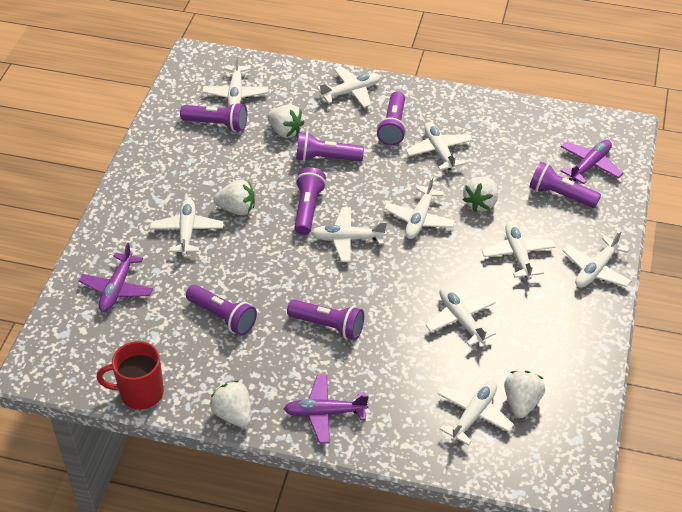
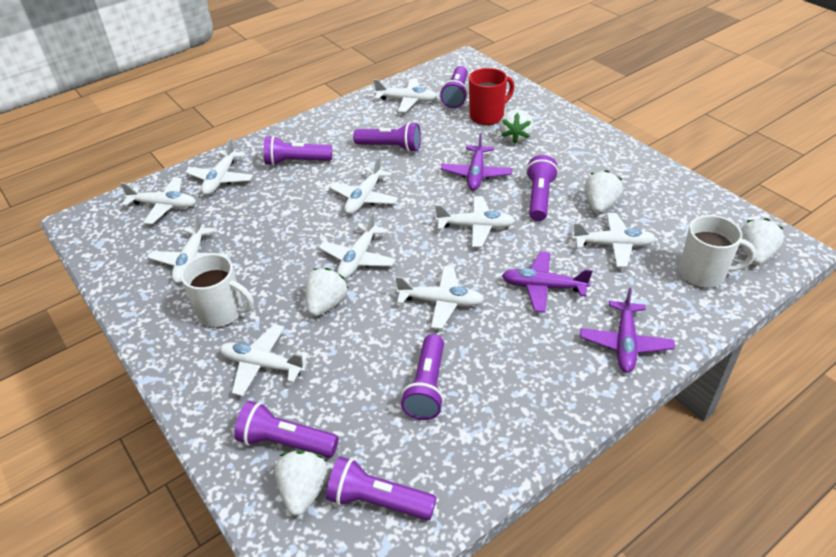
white mug: 0 -> 2

